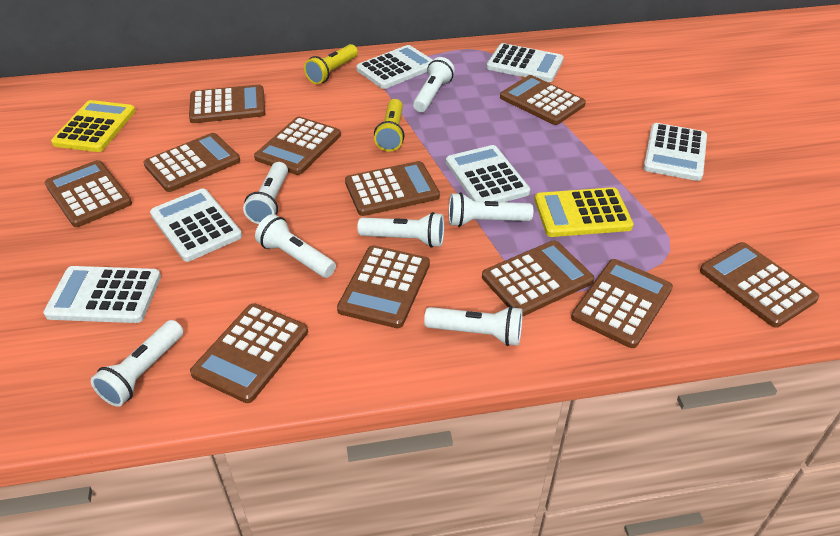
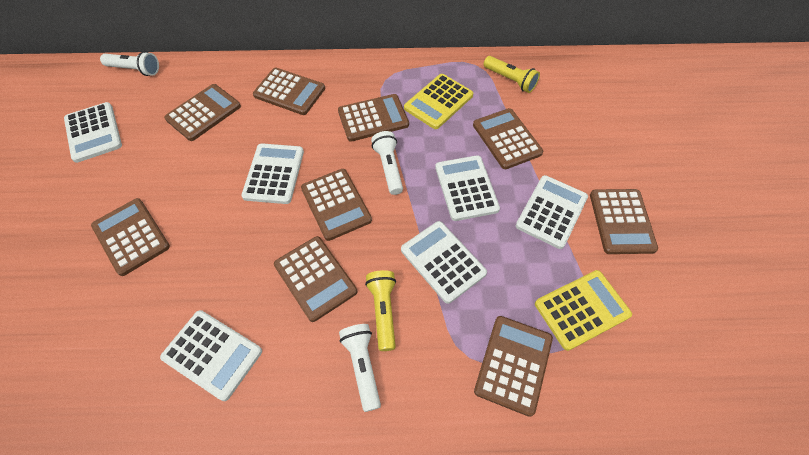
brown calculator: 11 -> 9
white flashlight: 7 -> 3

